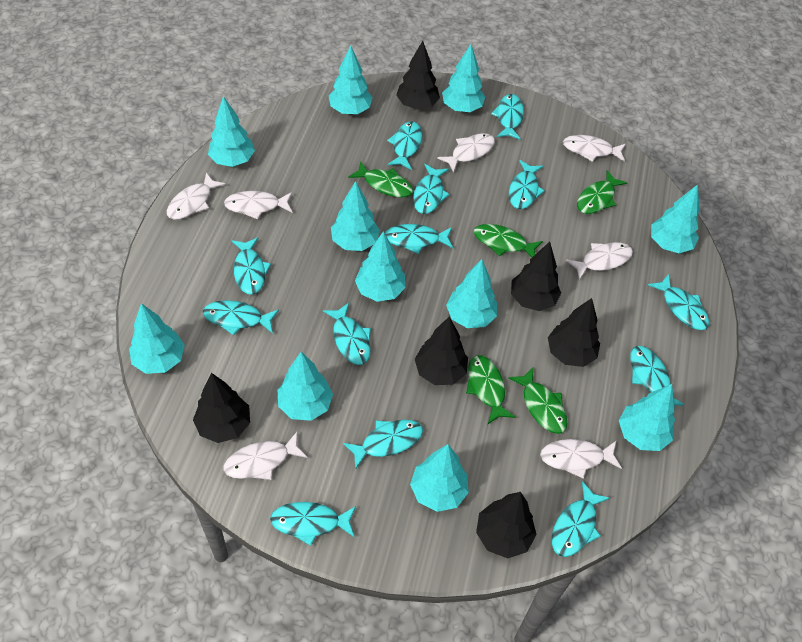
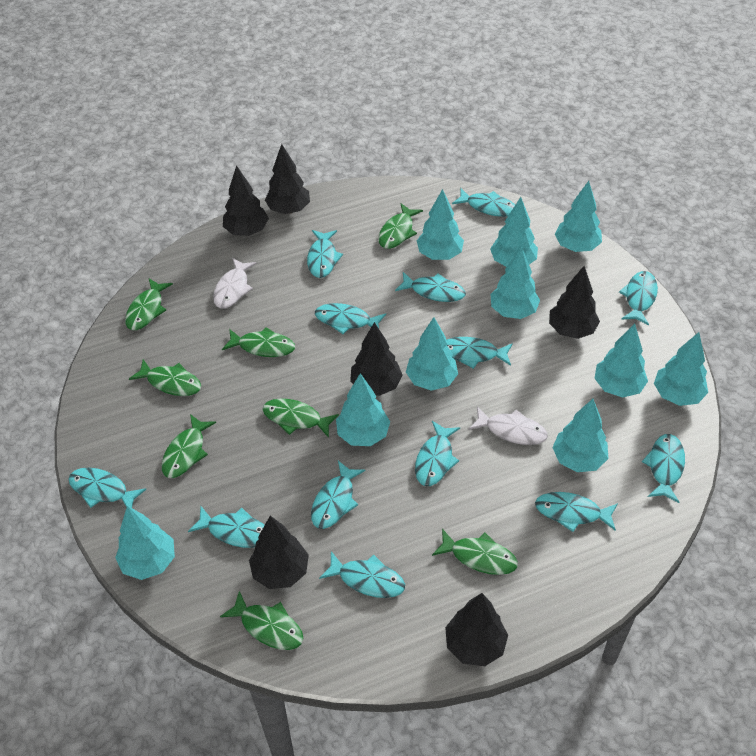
green fish: 5 -> 8
turquoise tree: 11 -> 10
white fish: 7 -> 2

